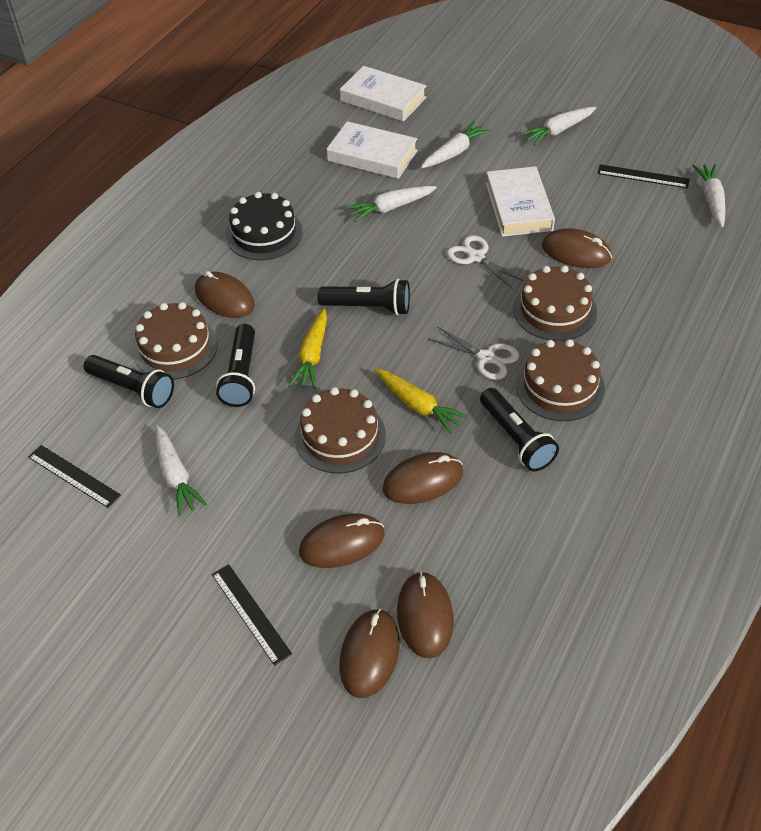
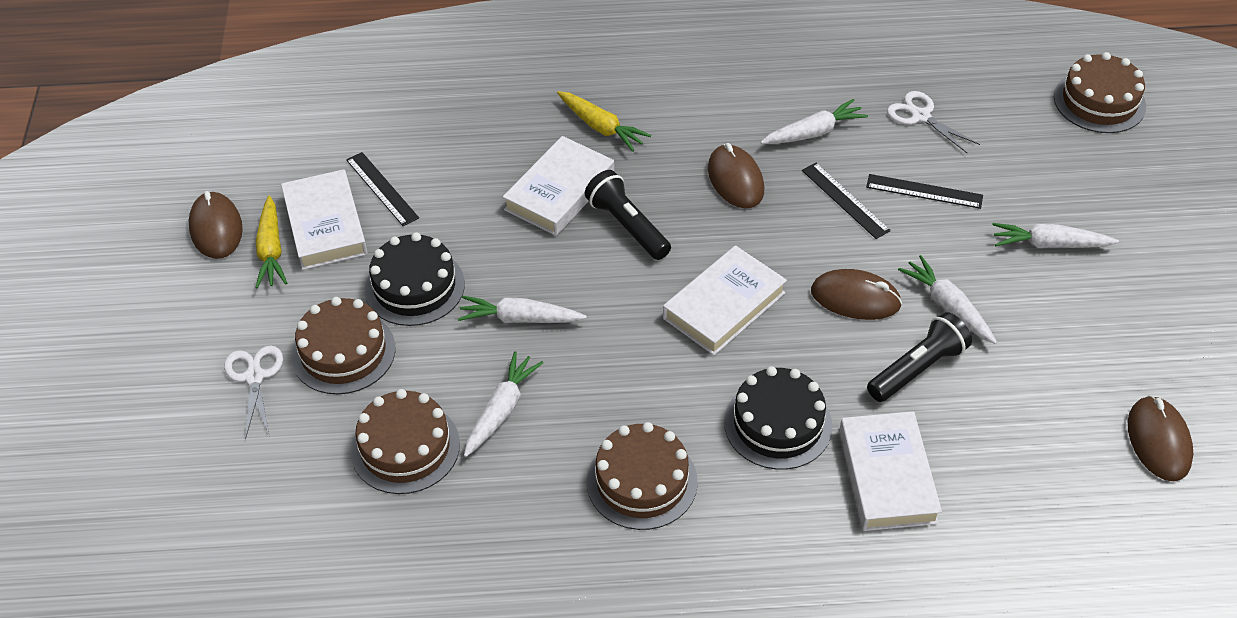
black cake: 1 -> 2
black flashlight: 4 -> 2
brown mouse: 6 -> 4
white book: 3 -> 4

